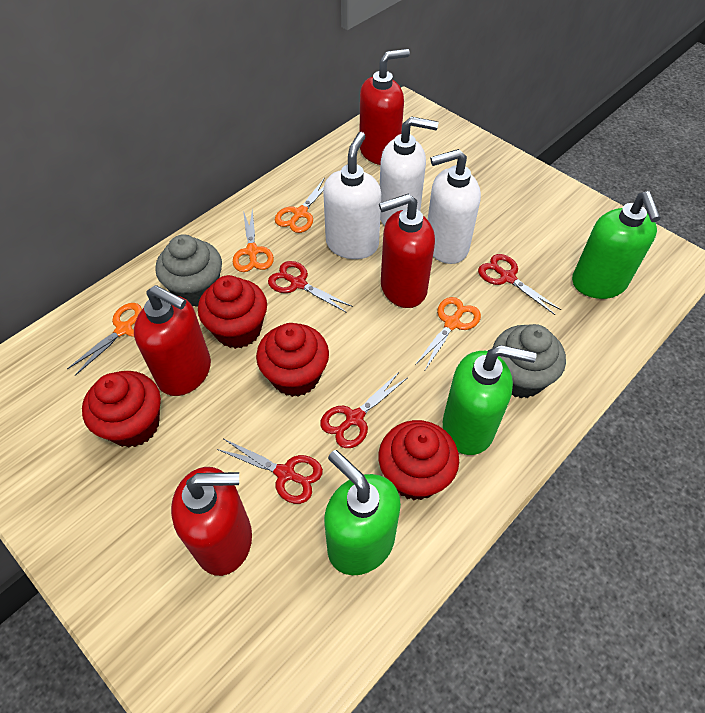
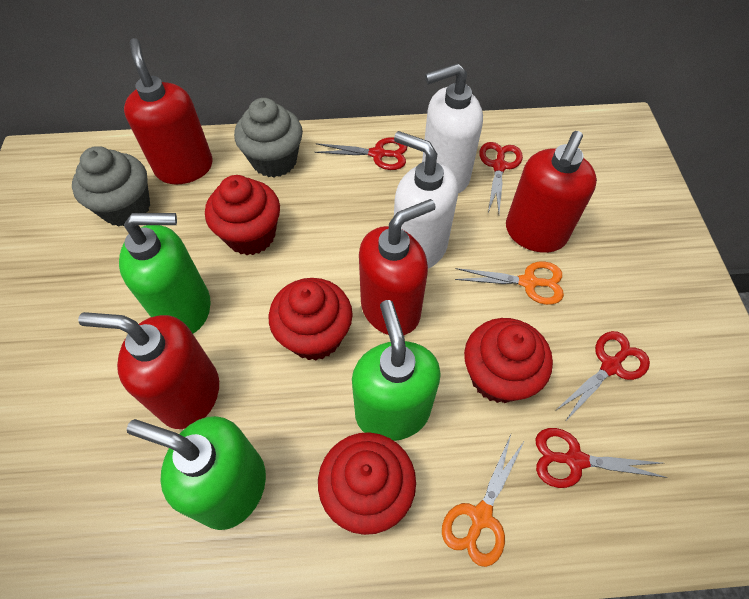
orange scissors: 4 -> 2
white soap dispenser: 3 -> 2

